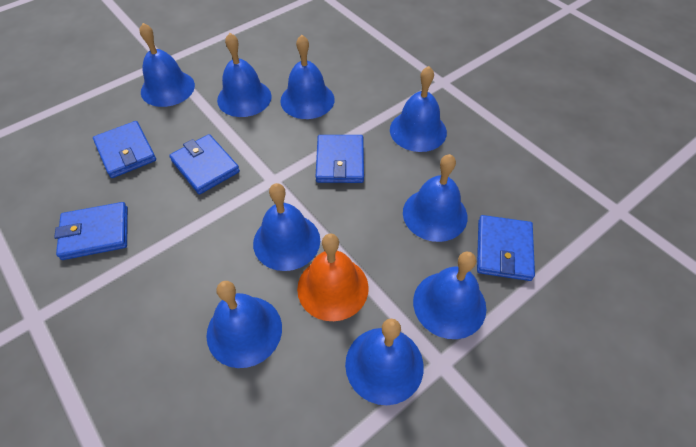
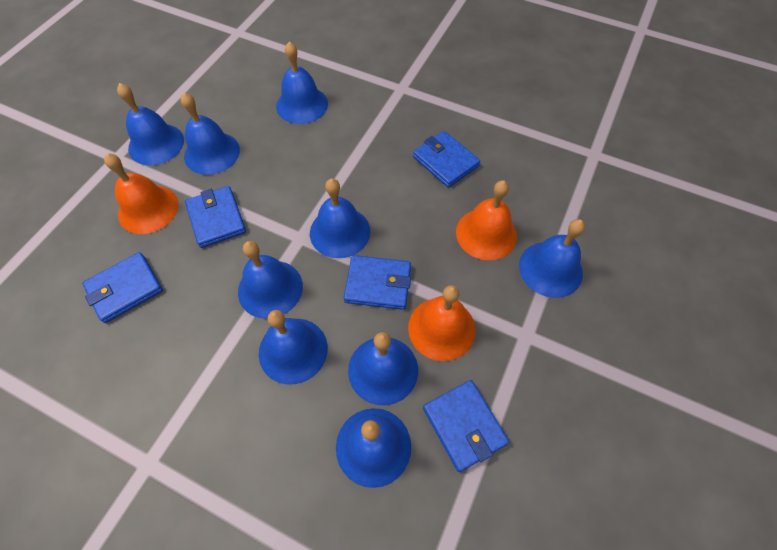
orange bell: 1 -> 3

